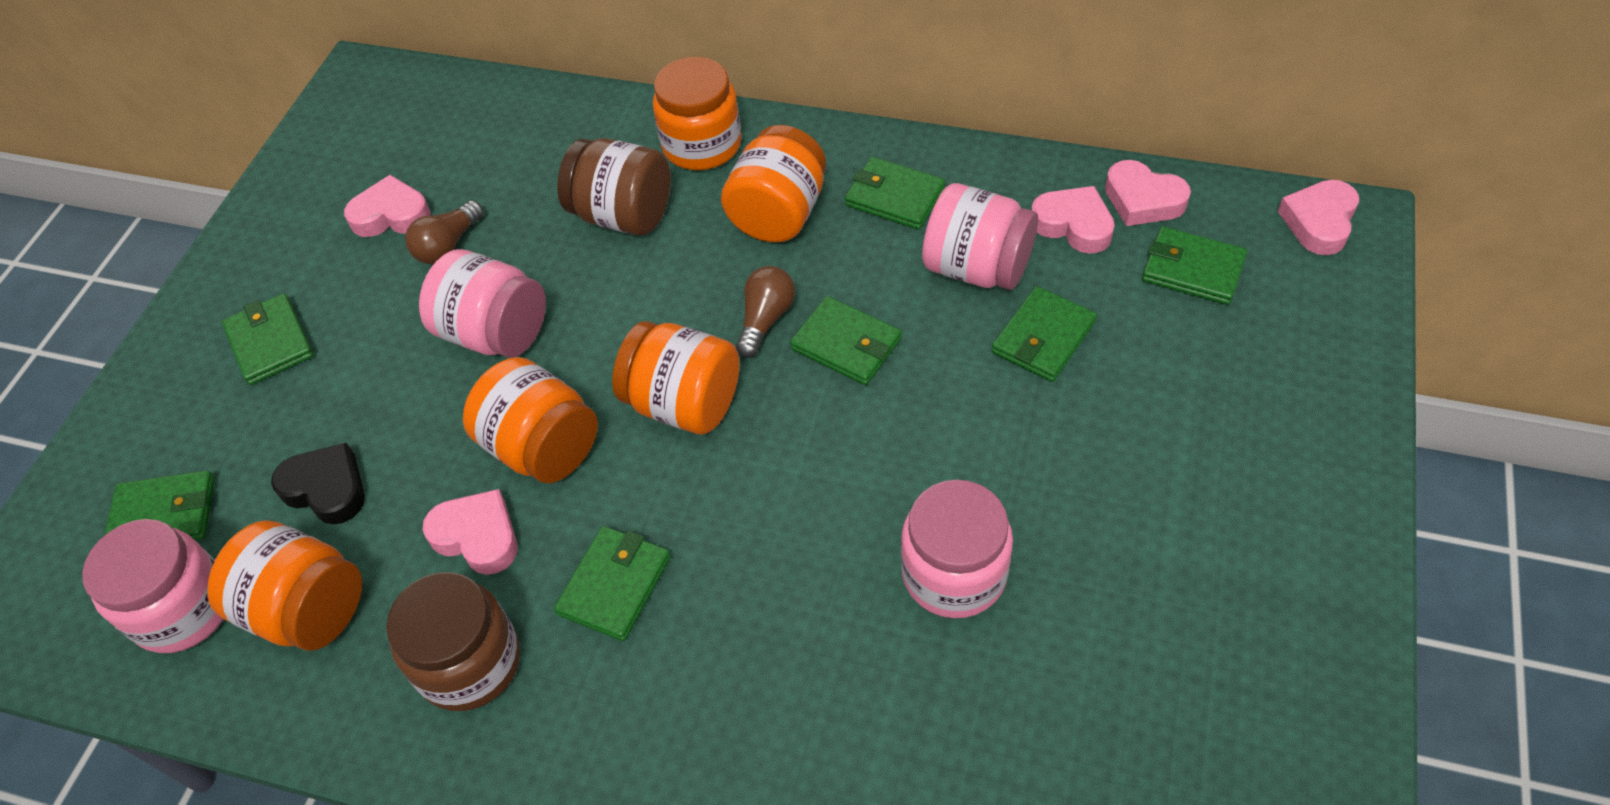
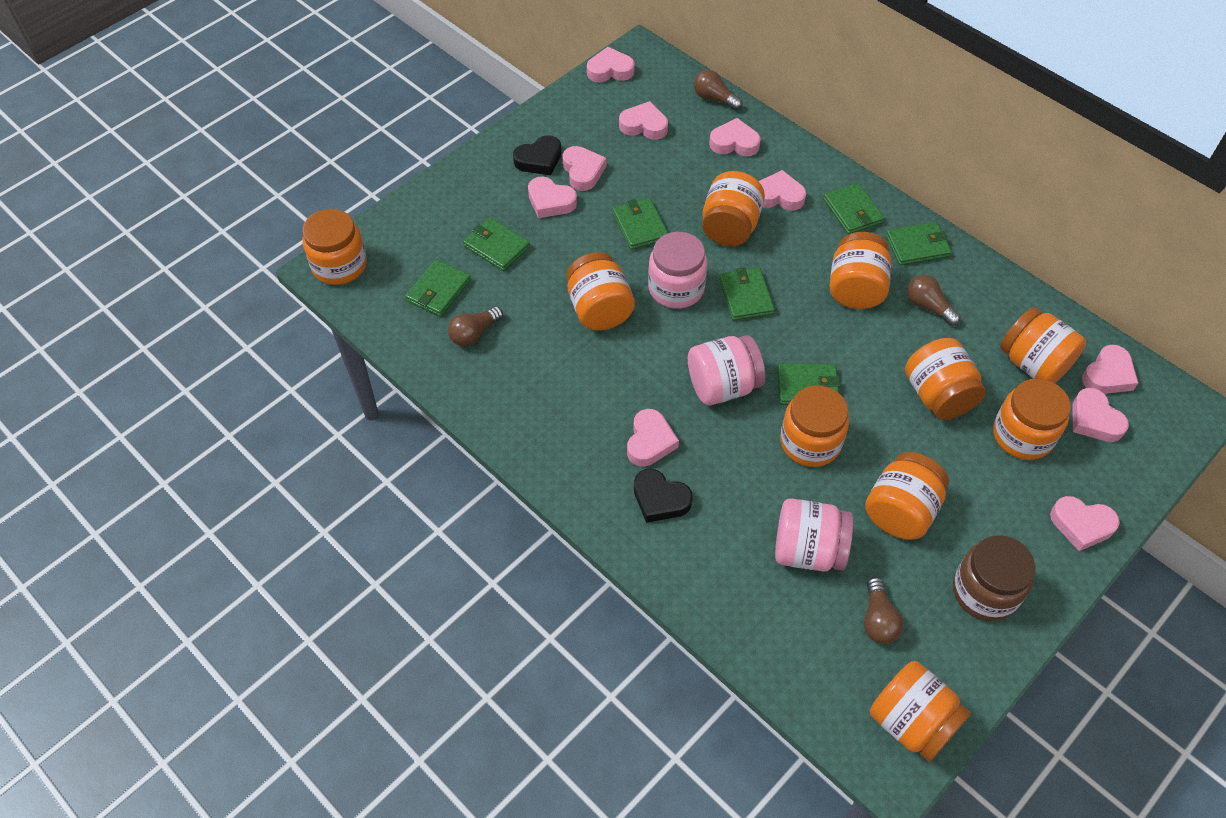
black heart: 1 -> 2
brown jar: 2 -> 1
brown light bulb: 2 -> 4
orange jar: 5 -> 10
pink heart: 5 -> 10
pink jar: 4 -> 3

